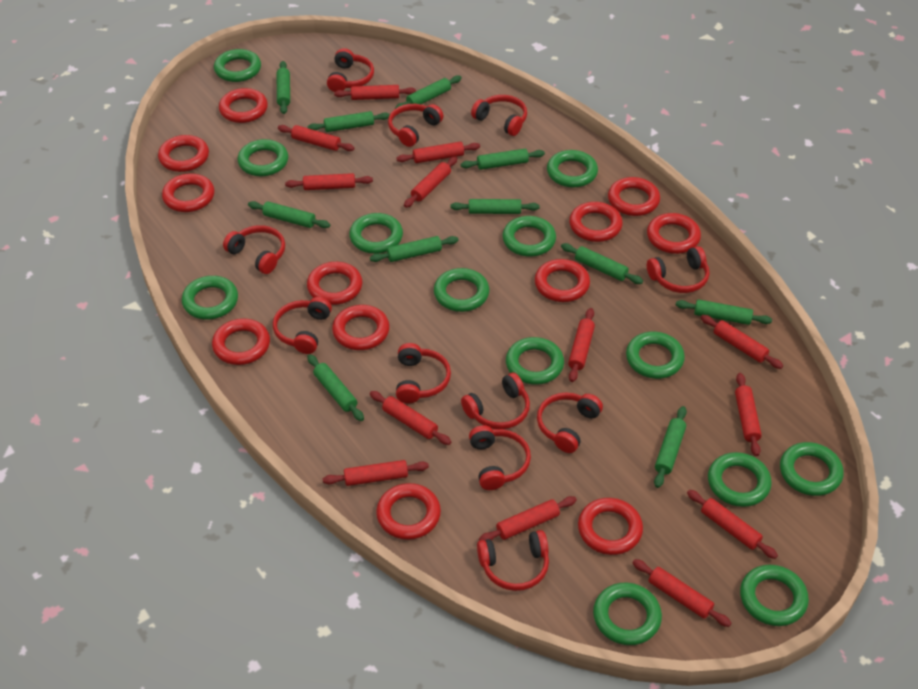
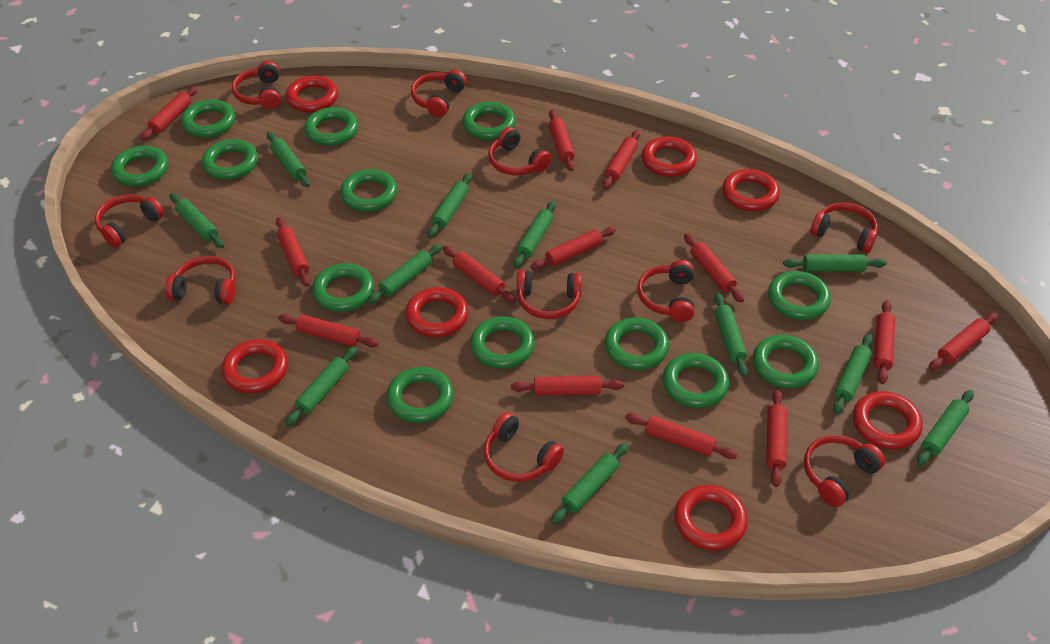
red headphones: 11 -> 10
red ring: 12 -> 7

